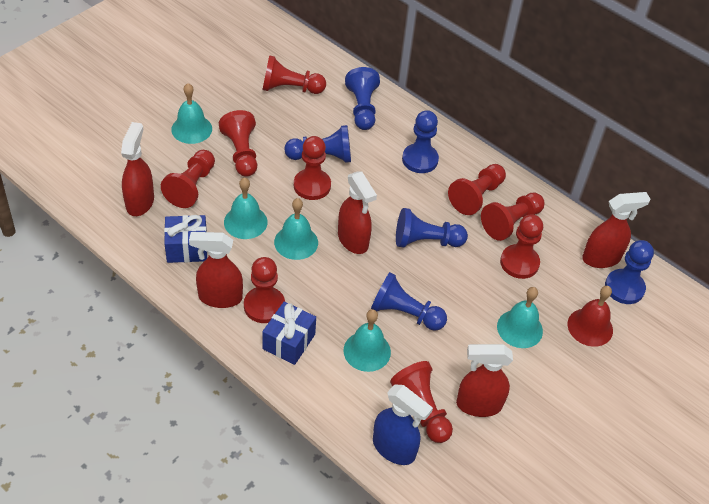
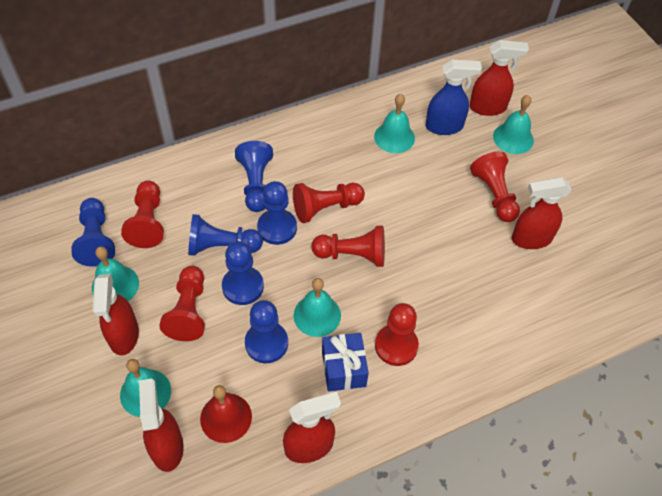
blue gift: 2 -> 1
red pawn: 9 -> 6

